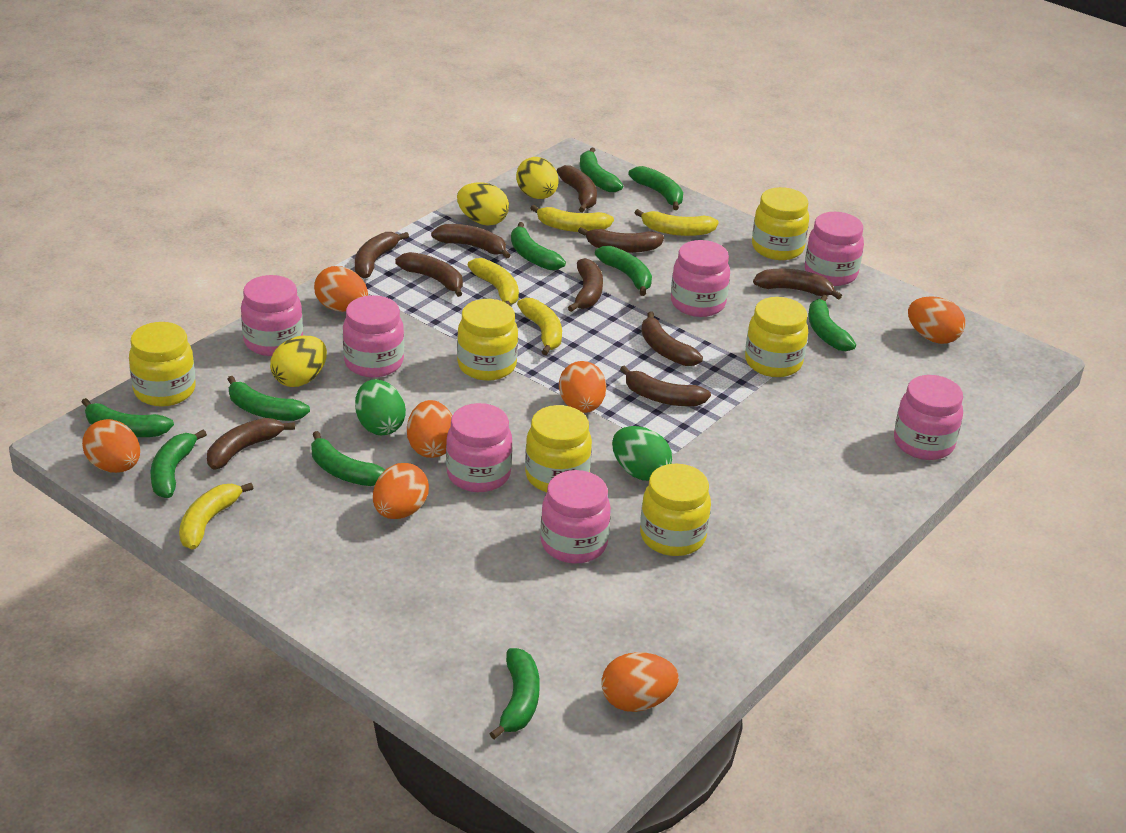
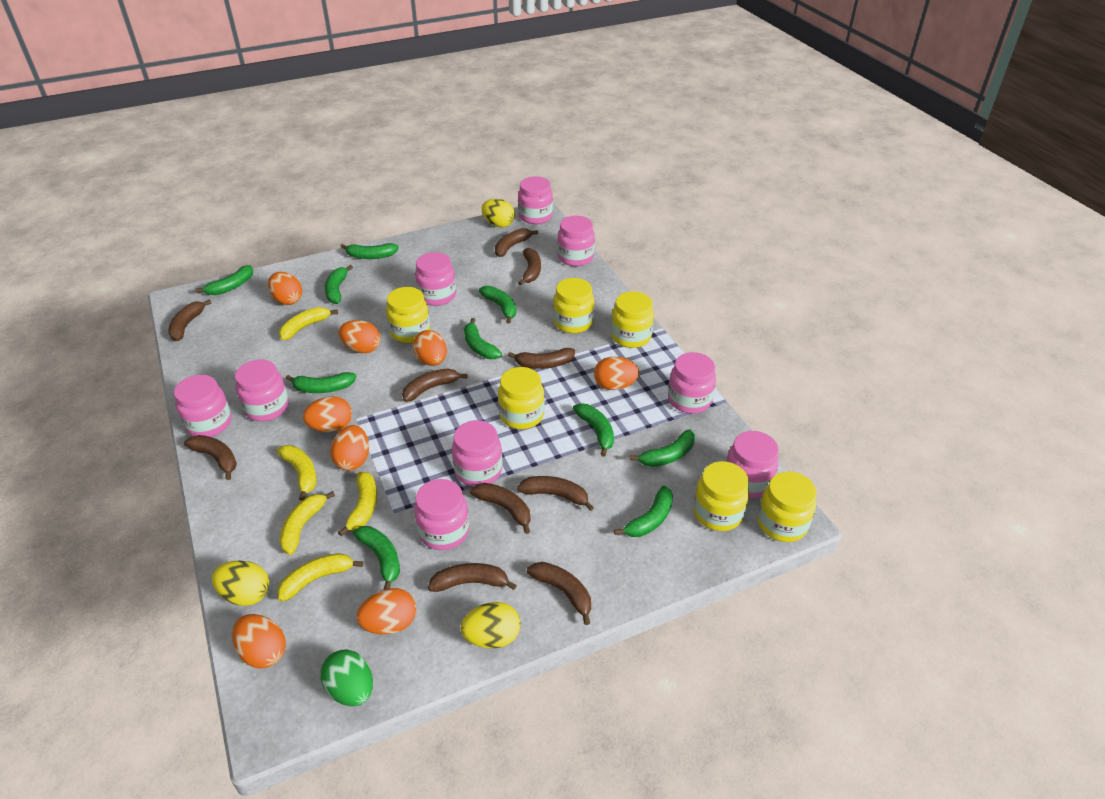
green egg: 2 -> 1
orange egg: 7 -> 8
pink jar: 7 -> 9

